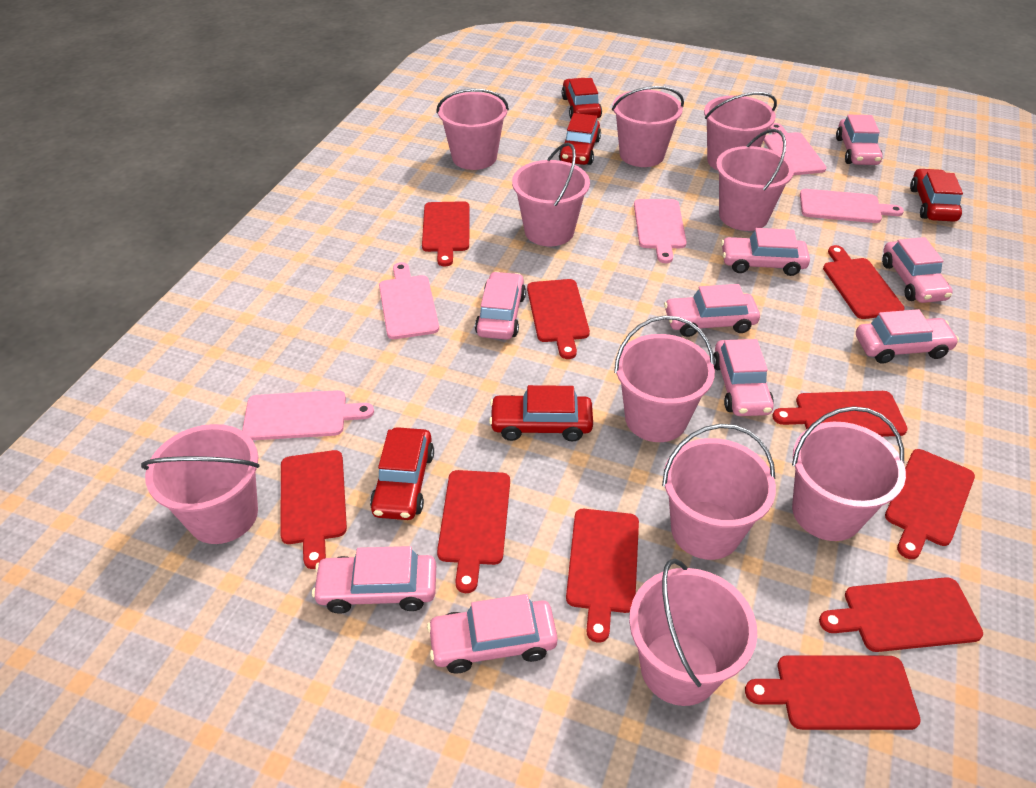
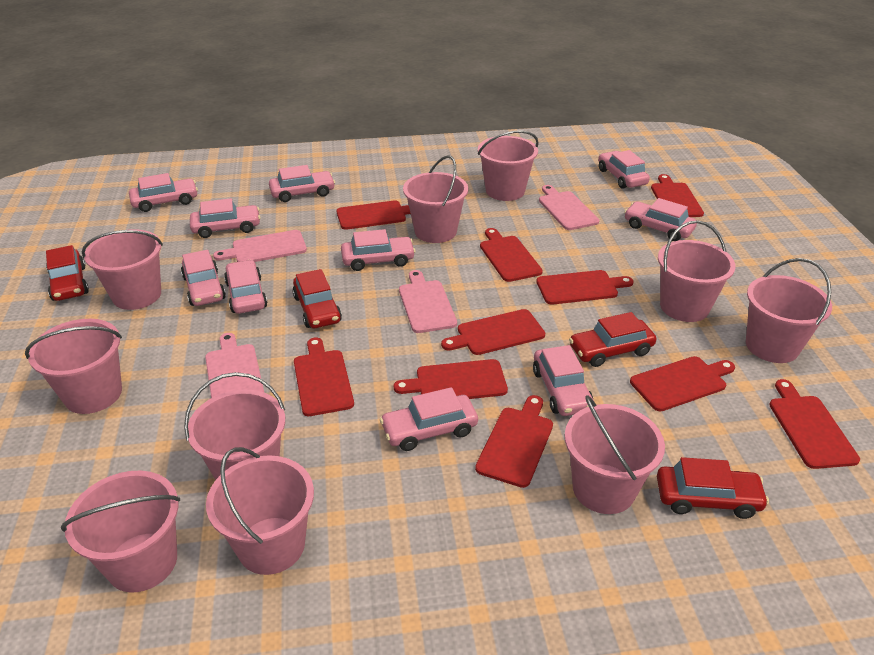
pink car: 9 -> 10
pink cutting board: 5 -> 4
red car: 5 -> 4

